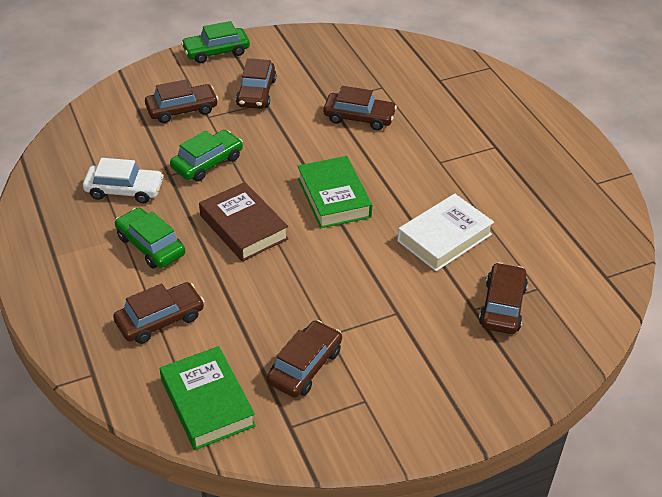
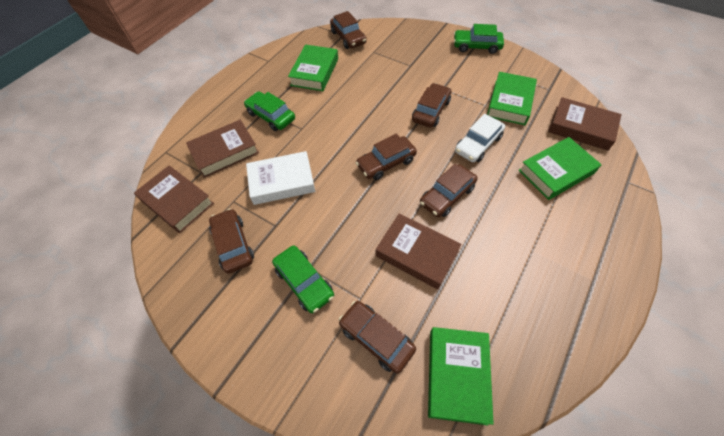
brown book: 1 -> 4
green book: 2 -> 4

